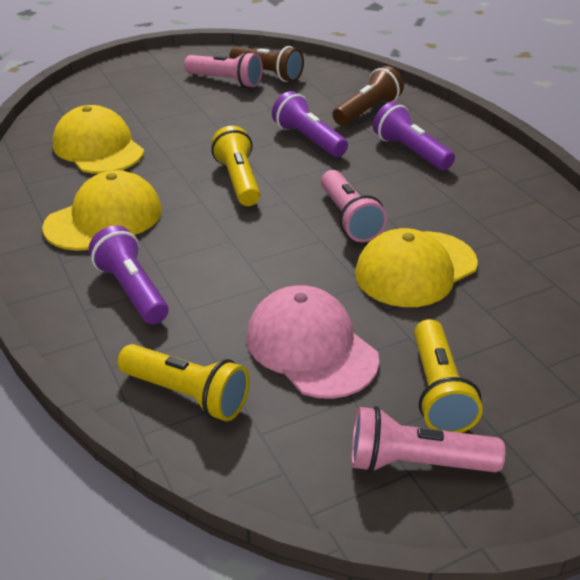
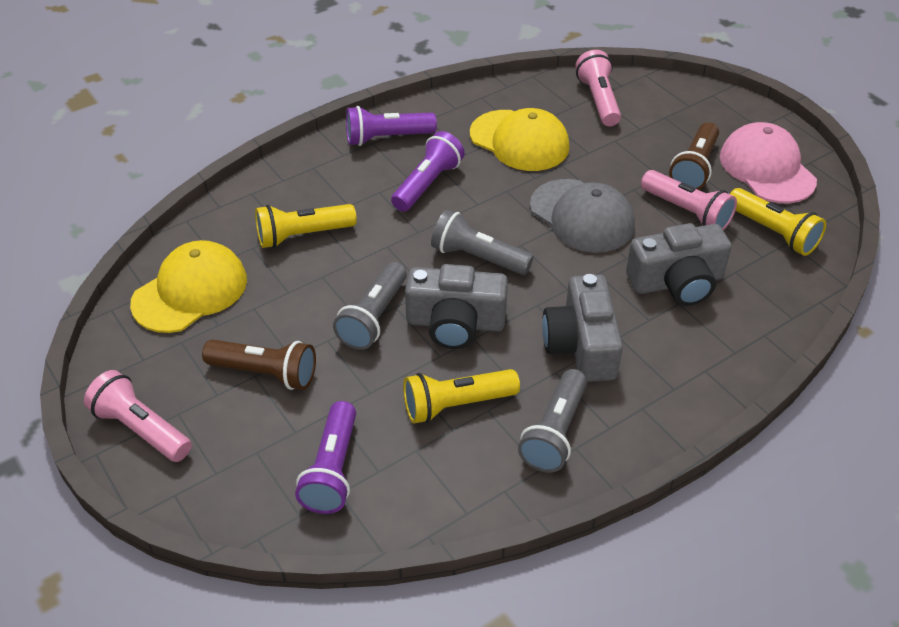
grey camera: 0 -> 3
grey cap: 0 -> 1
grey flashlight: 0 -> 3
yellow cap: 3 -> 2

